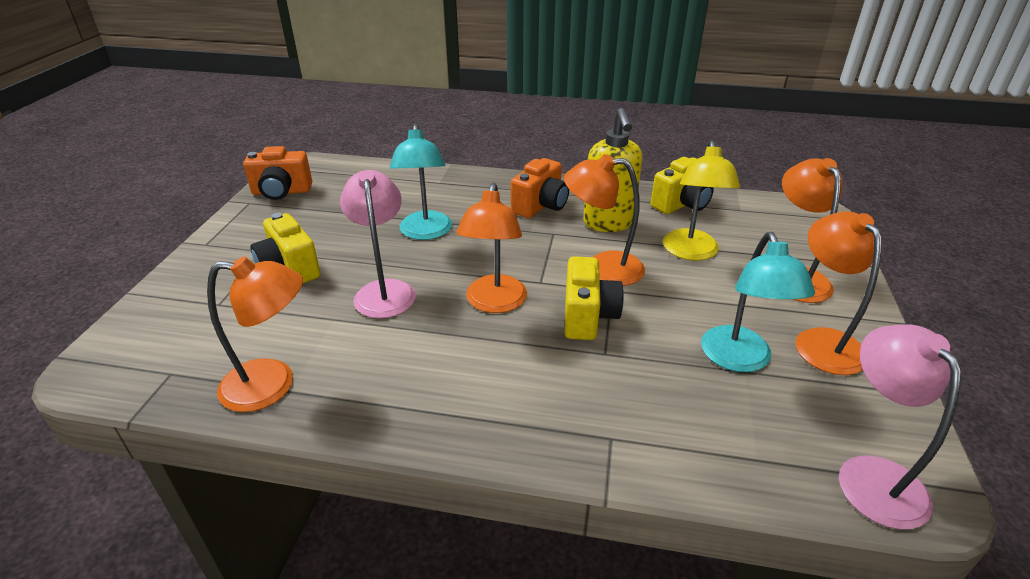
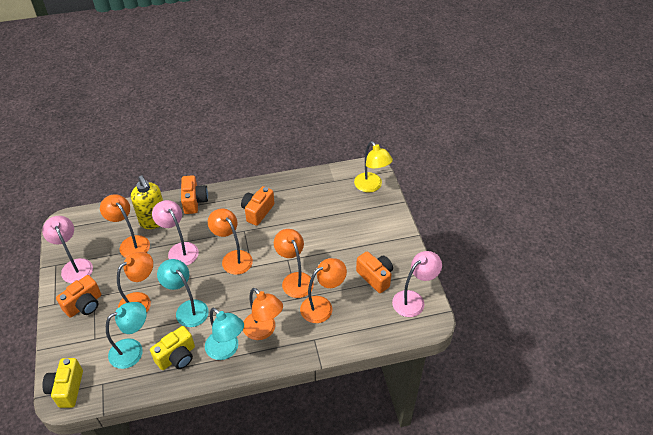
orange camera: 2 -> 4
orange lamp: 5 -> 6
pink lamp: 2 -> 3
turquoise lamp: 2 -> 3
yellow camera: 3 -> 2

